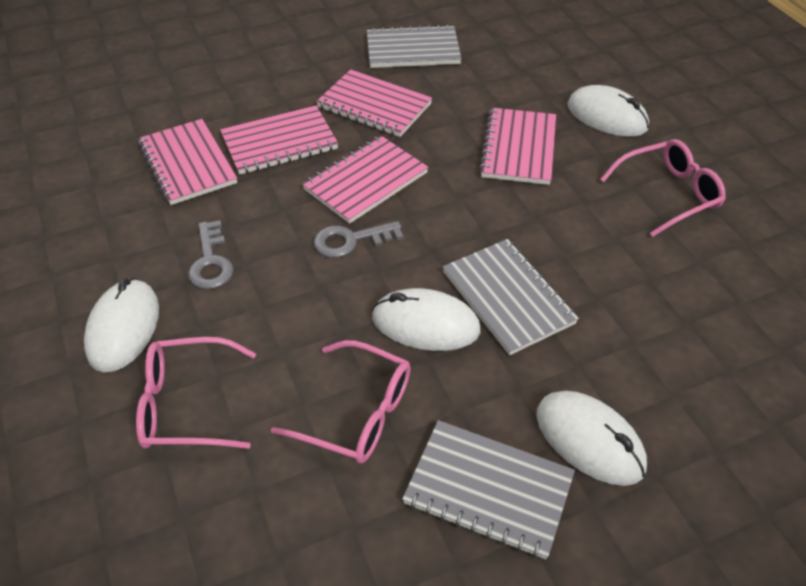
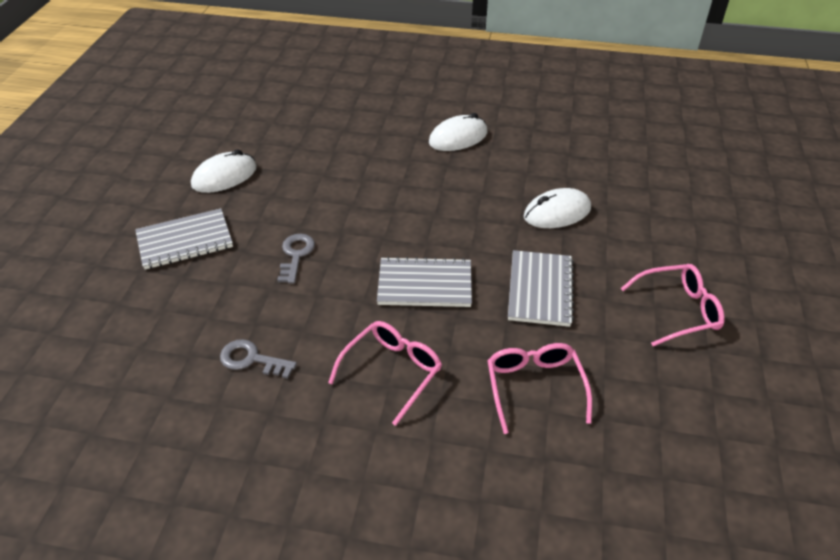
pink notebook: 5 -> 0
white mouse: 4 -> 3

